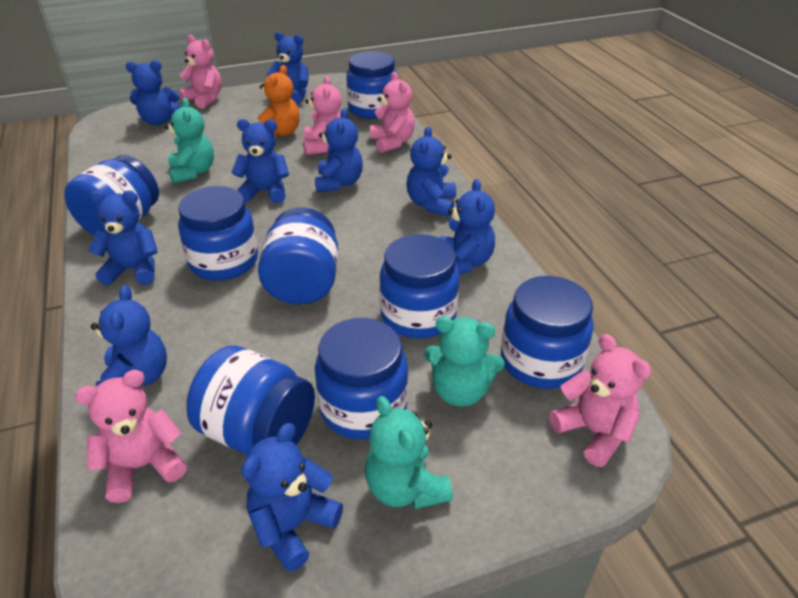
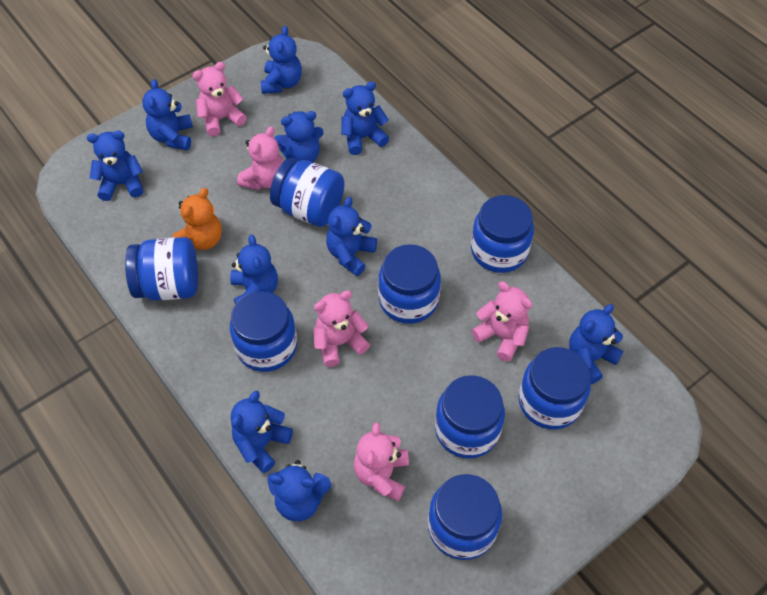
blue teddy bear: 9 -> 10
turquoise teddy bear: 3 -> 0

